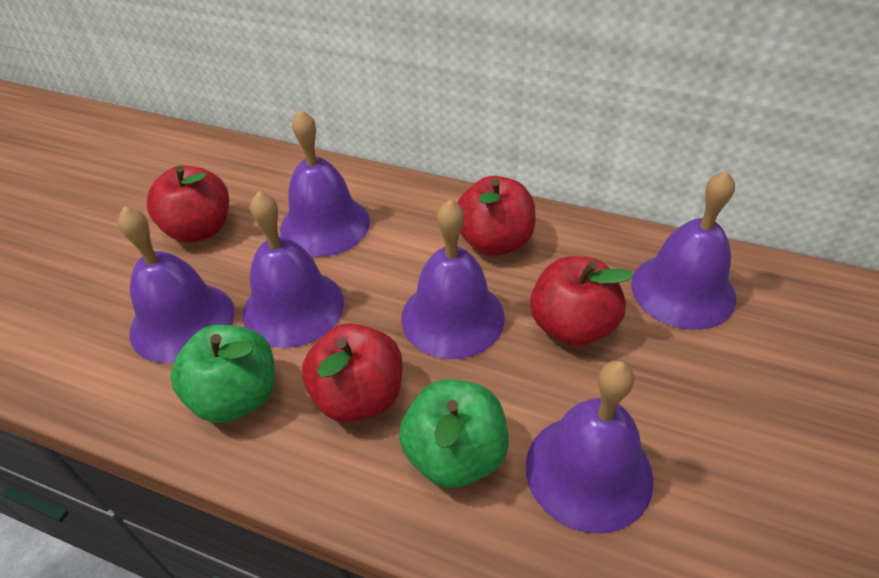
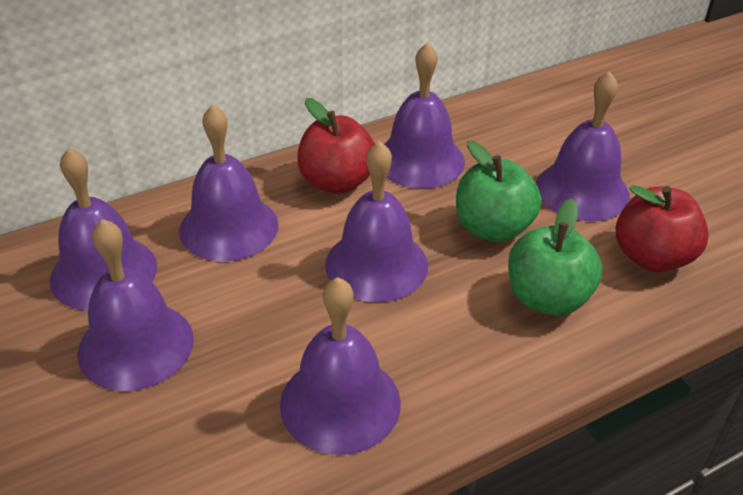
purple bell: 6 -> 7
red apple: 4 -> 2

